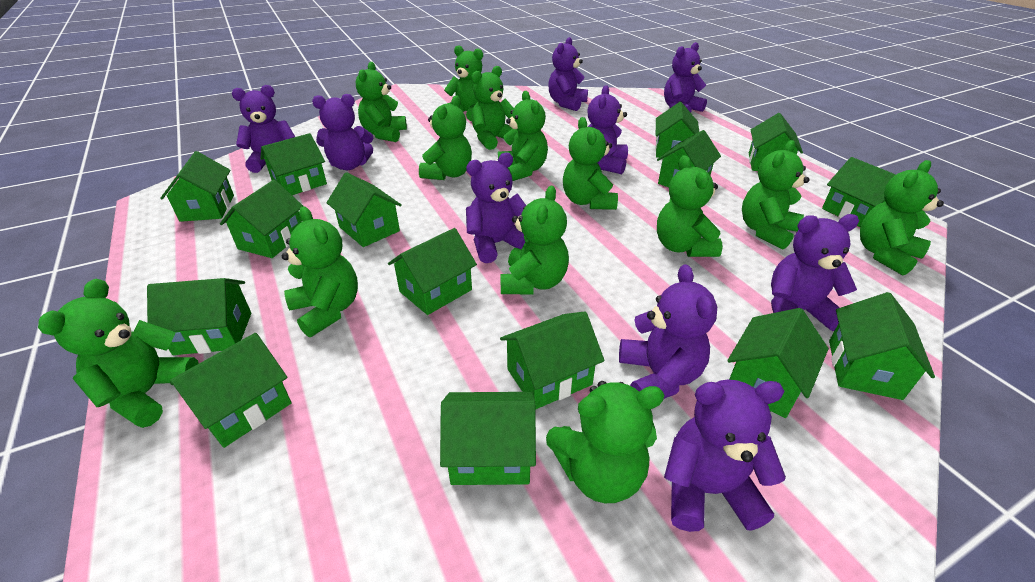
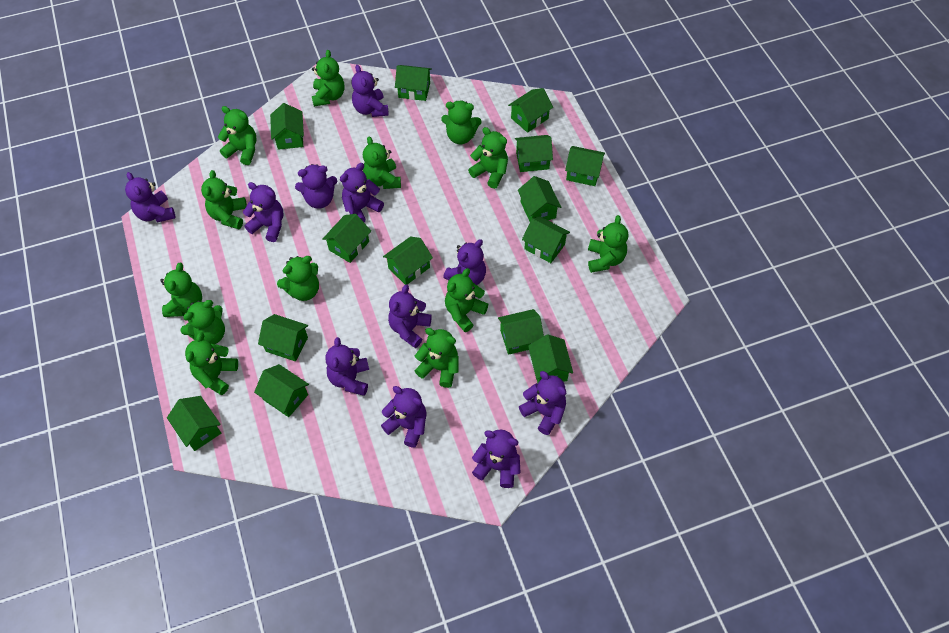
green house: 15 -> 14
purple teddy bear: 9 -> 11

